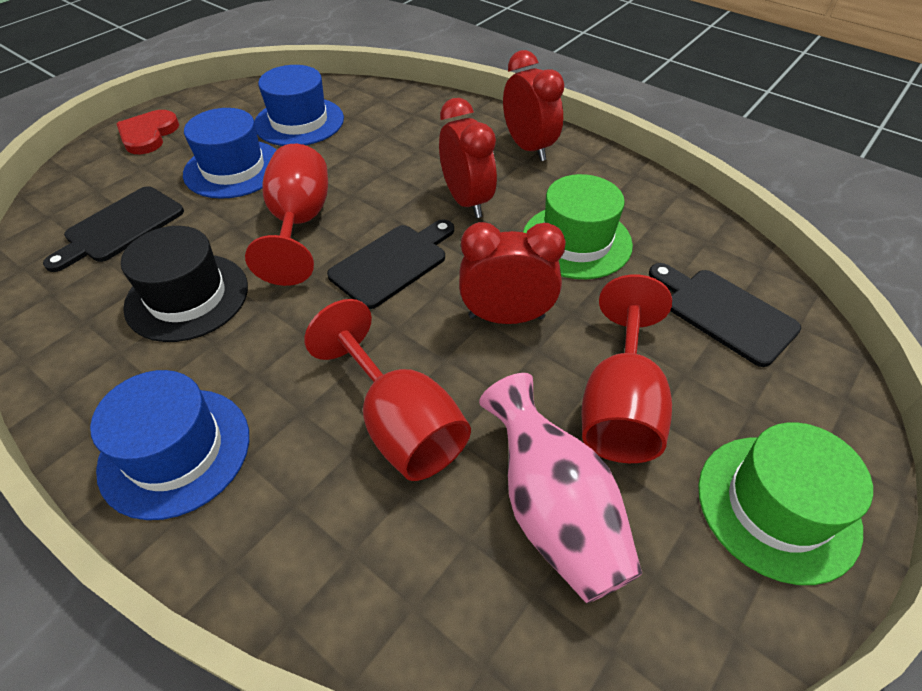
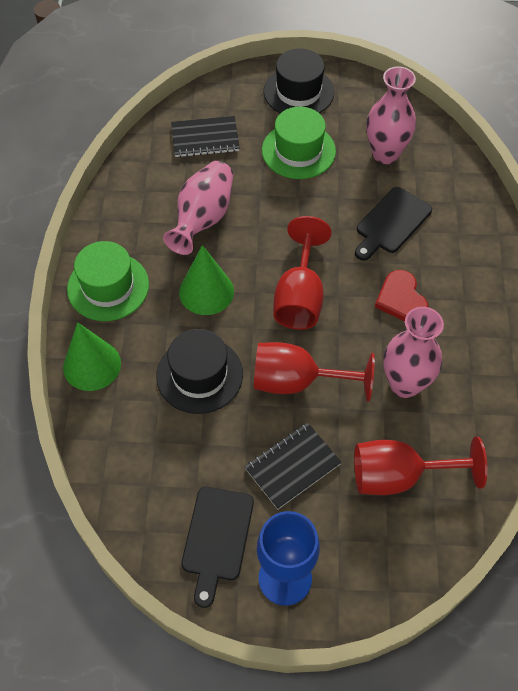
black cutting board: 3 -> 2
black hat: 1 -> 2
black notebook: 0 -> 2
blue goblet: 0 -> 1
blue hat: 3 -> 0
green cone: 0 -> 2
pink vase: 1 -> 3
red clock: 3 -> 0

